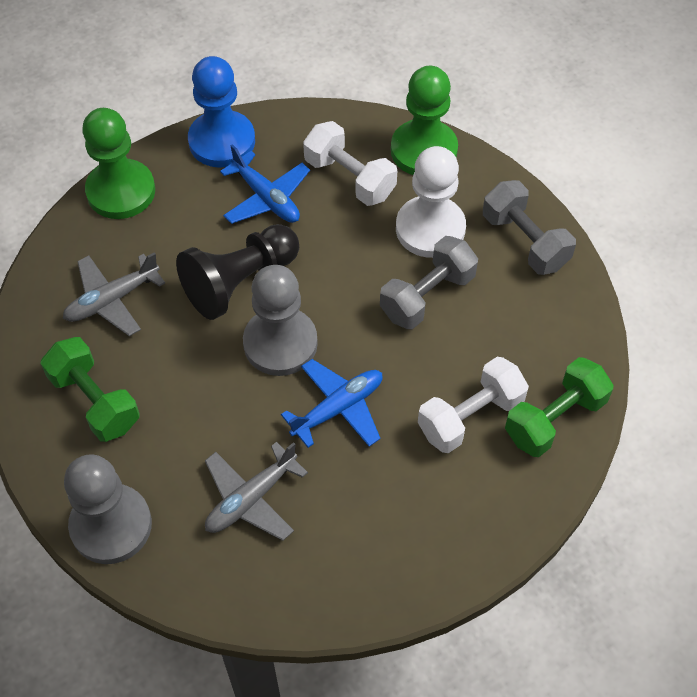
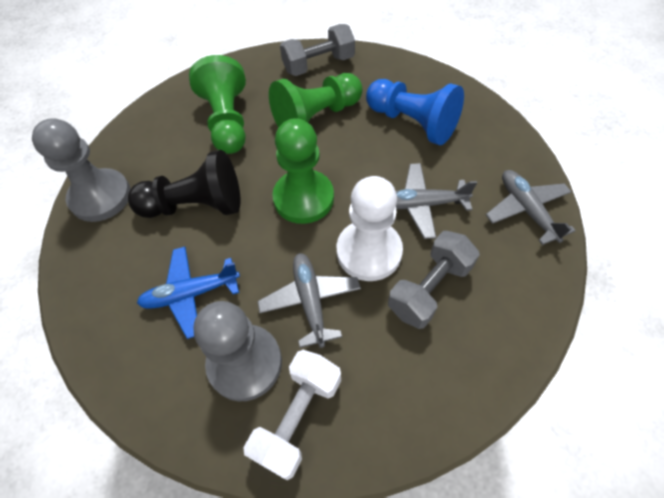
blue plane: 2 -> 1
green dumbbell: 2 -> 0
green pawn: 2 -> 3
grey plane: 2 -> 3
white dumbbell: 2 -> 1

